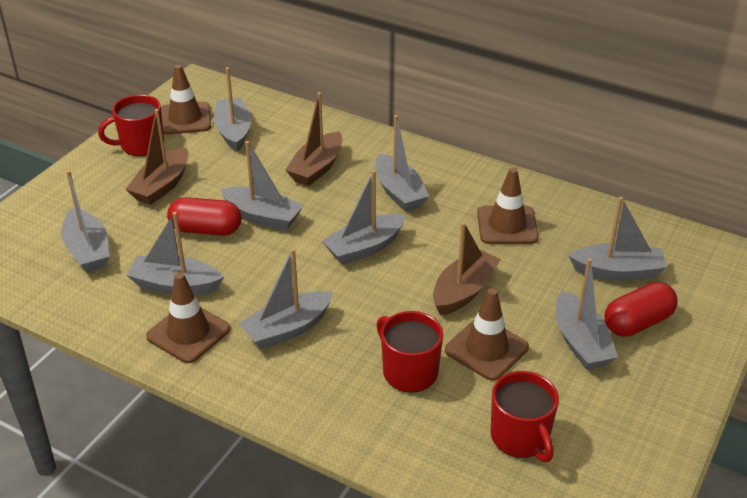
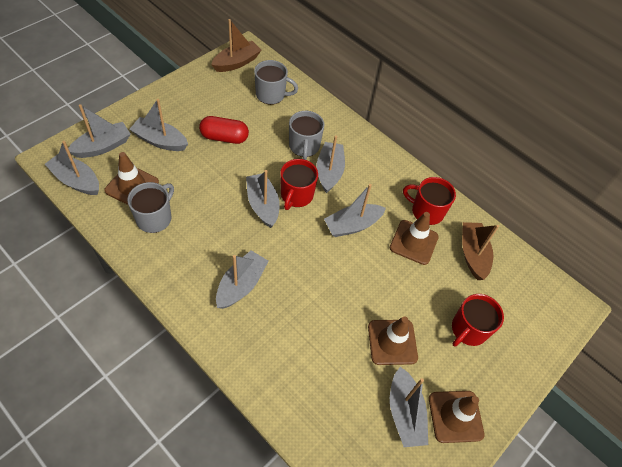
brown boat: 3 -> 2
grey boat: 9 -> 8
grey mug: 0 -> 3
red capsule: 2 -> 1

